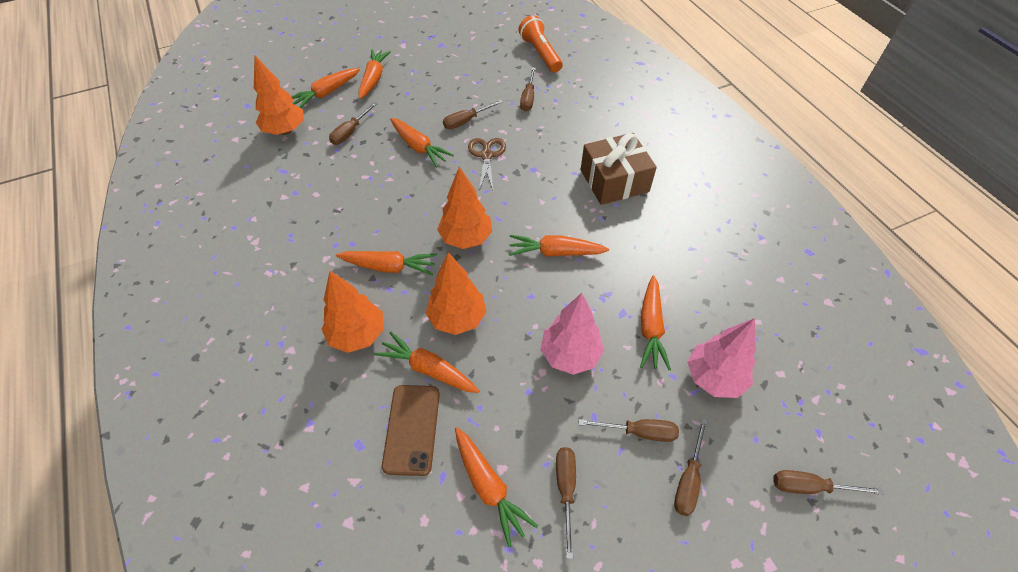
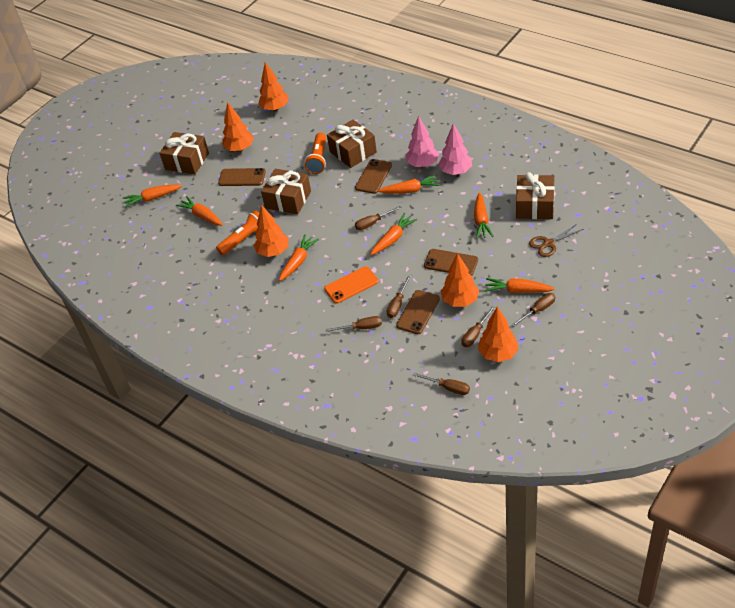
brown gift: 1 -> 4
brown phone: 1 -> 4
brown screwdriver: 7 -> 6
orange carrot: 8 -> 7
orange flashlight: 1 -> 2
orange phone: 0 -> 1
orange tree: 4 -> 5

